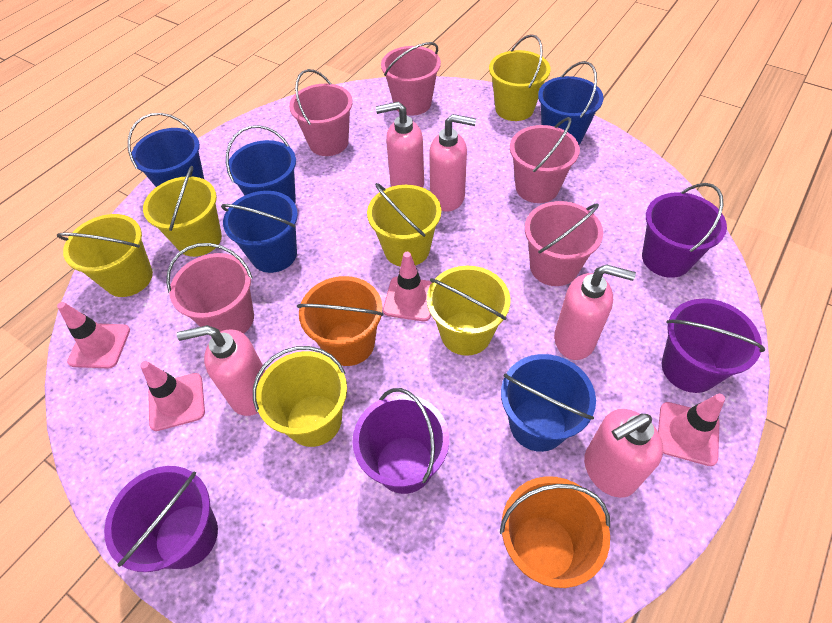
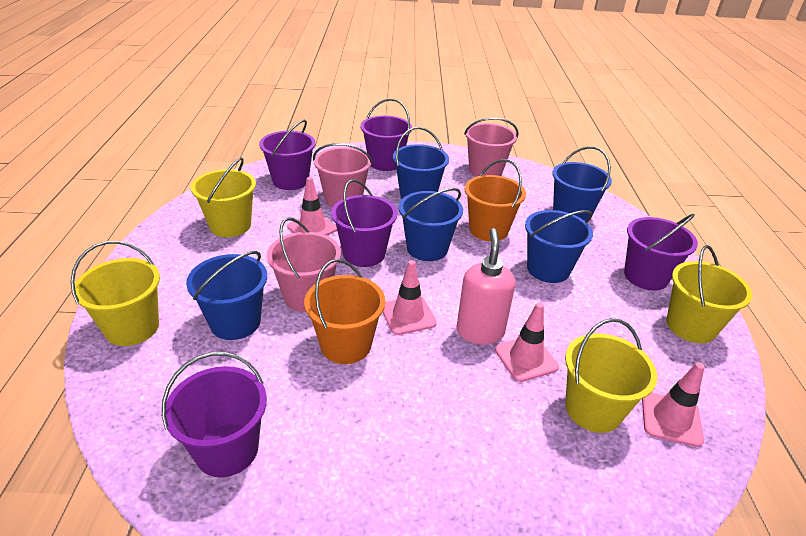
pink bucket: 5 -> 3
pink soap dispenser: 5 -> 1
purple bucket: 4 -> 5
yellow bucket: 6 -> 4

